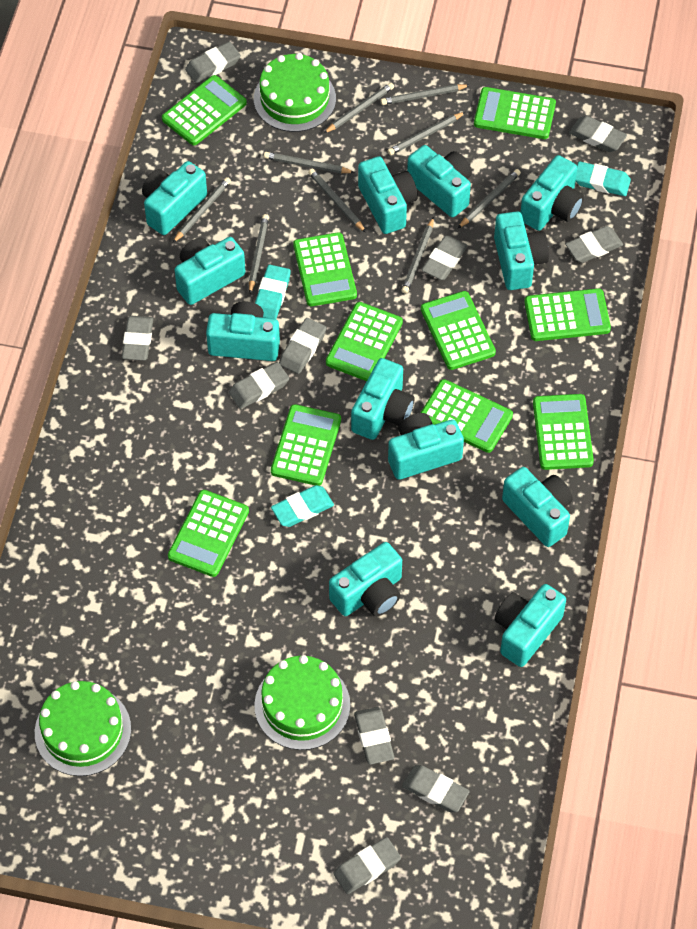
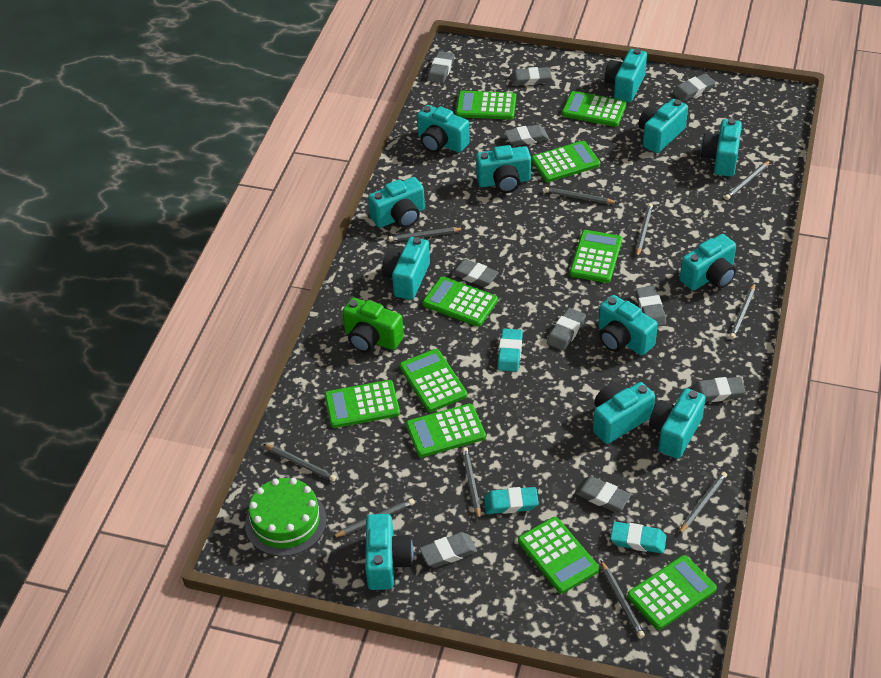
green cake: 3 -> 1
green camera: 0 -> 1
grey pencil: 9 -> 10

